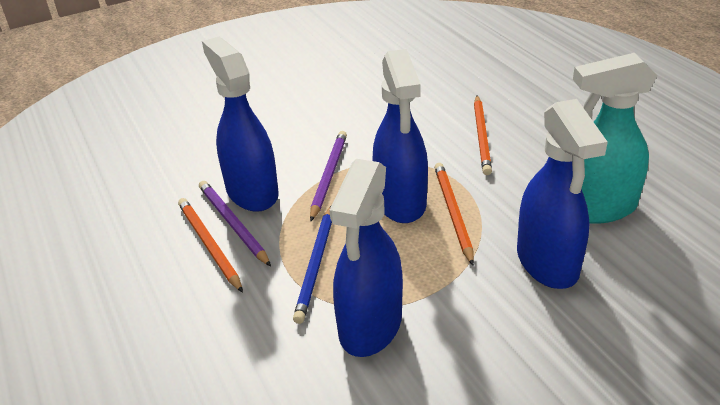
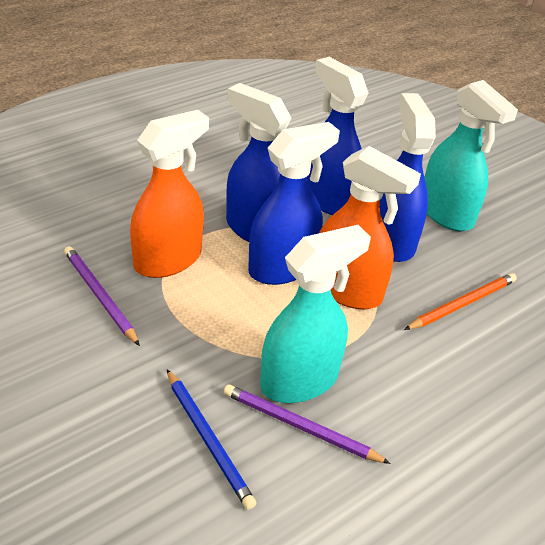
orange pencil: 3 -> 1
orange spray bottle: 0 -> 2
turquoise spray bottle: 1 -> 2

